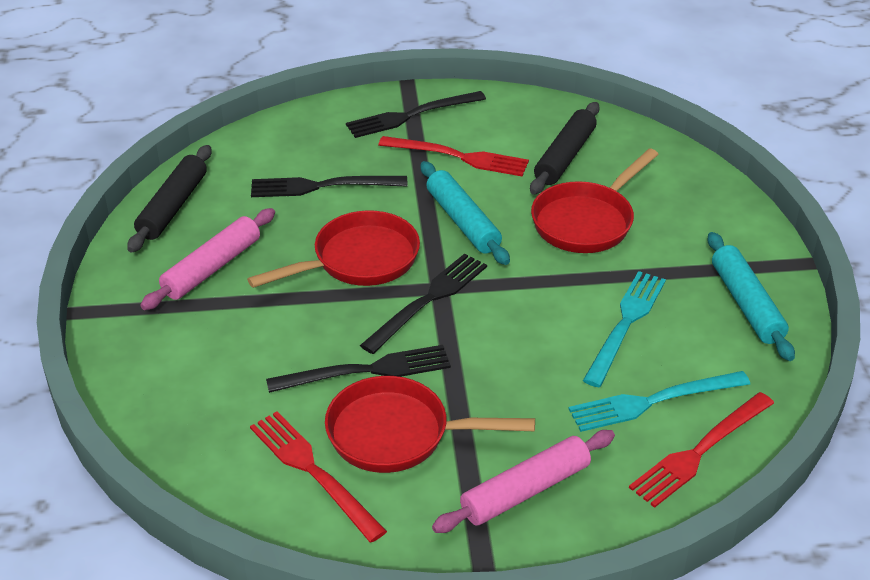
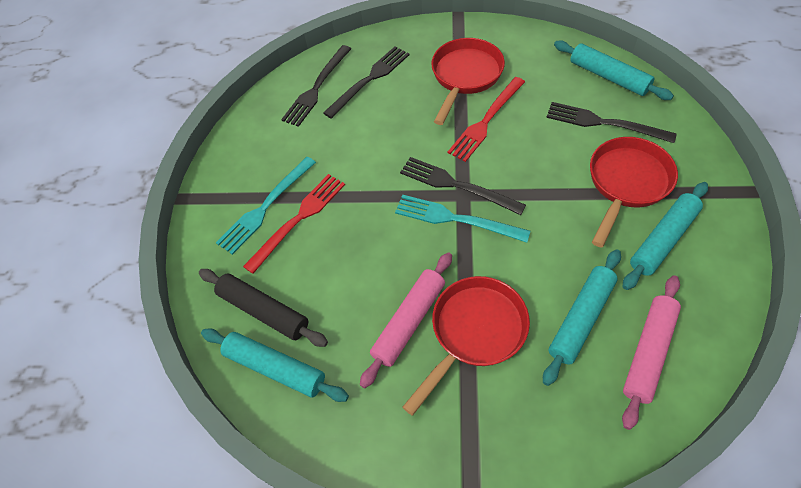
black rolling pin: 2 -> 1
red fork: 3 -> 2
turquoise rolling pin: 2 -> 4

